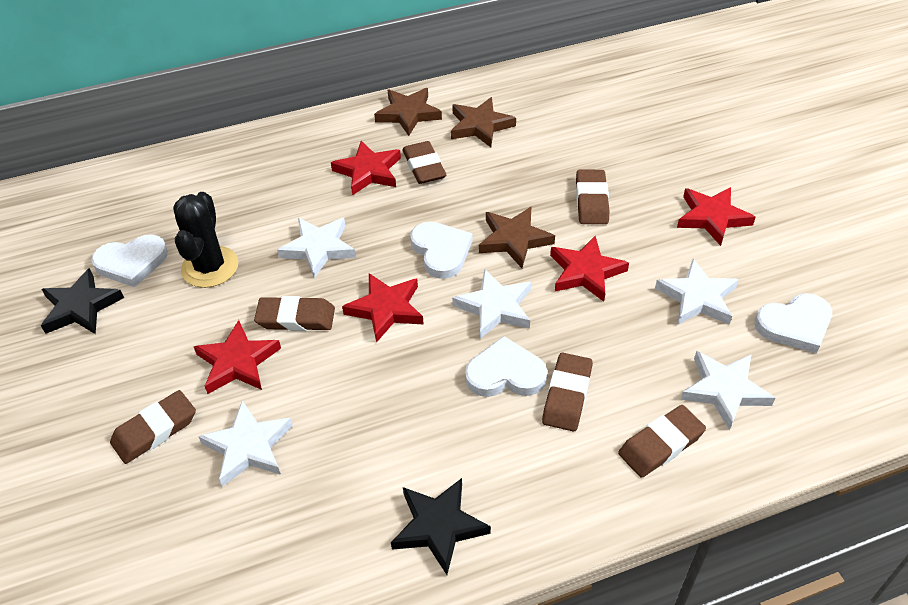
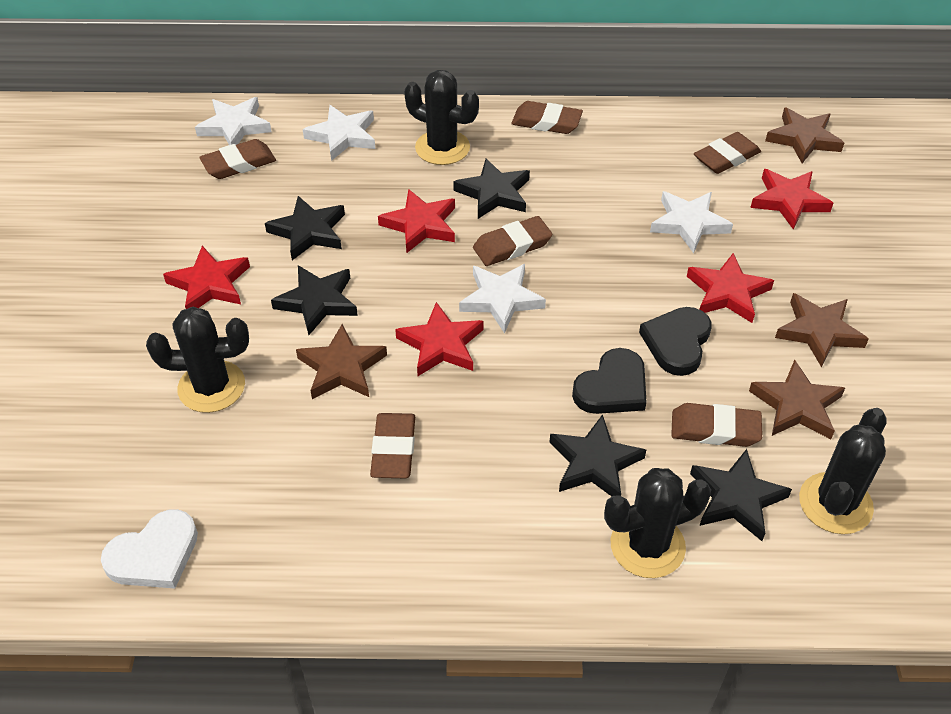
black cactus: 1 -> 4
black heart: 0 -> 2
black star: 2 -> 5
brown star: 3 -> 4
white heart: 4 -> 1
white star: 5 -> 4

